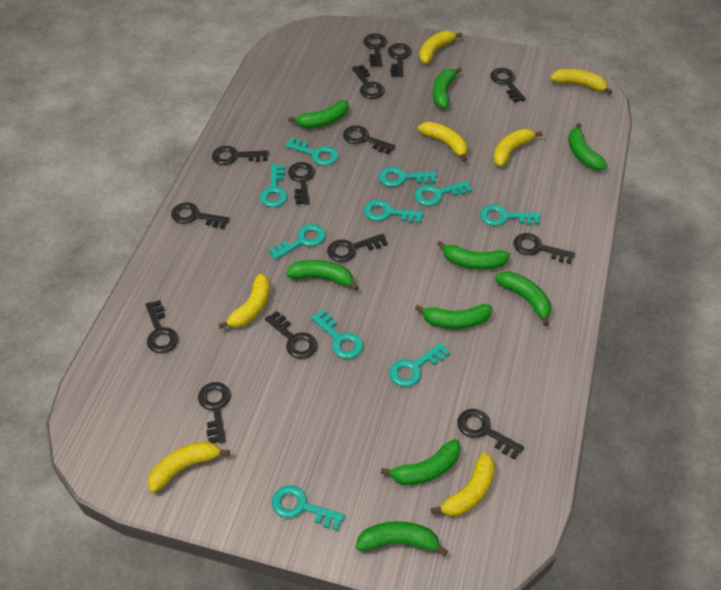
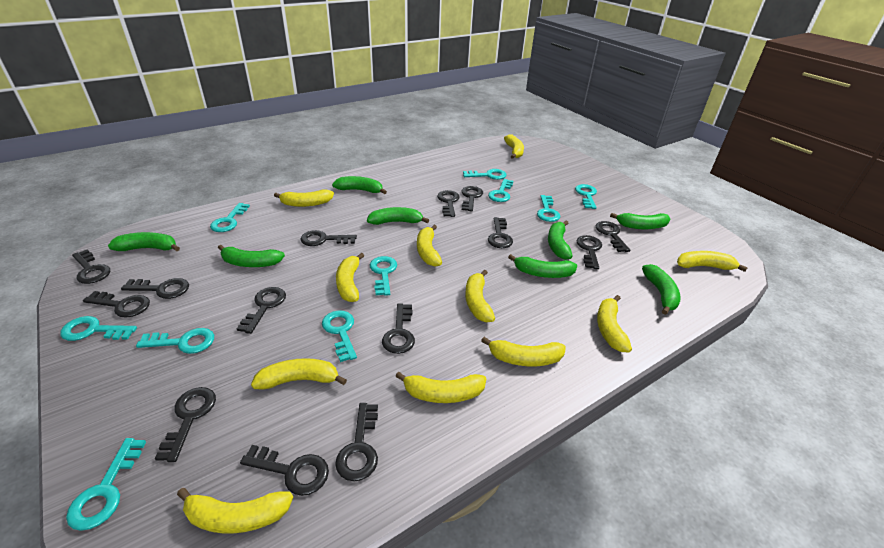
green banana: 9 -> 8
yellow banana: 7 -> 11

